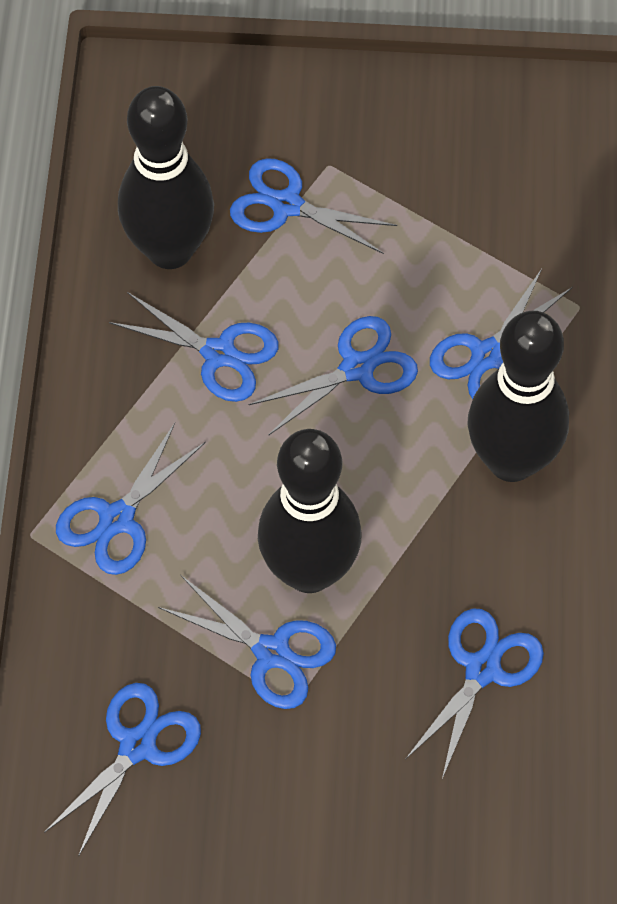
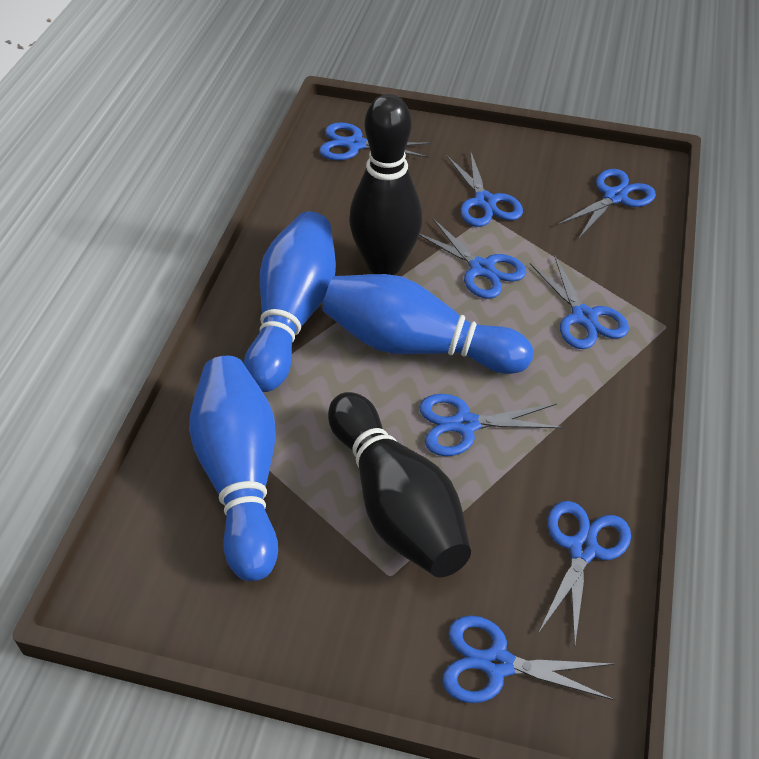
black bowling pin: 3 -> 2
blue bowling pin: 0 -> 3

